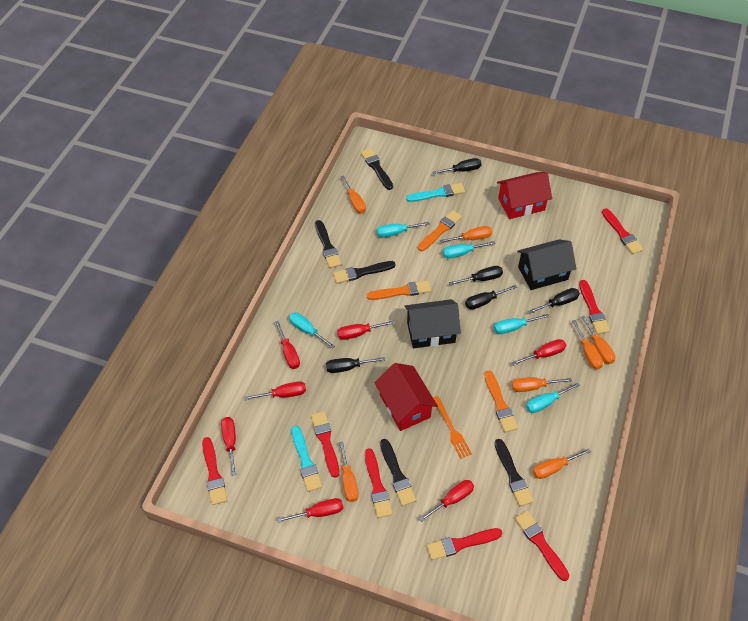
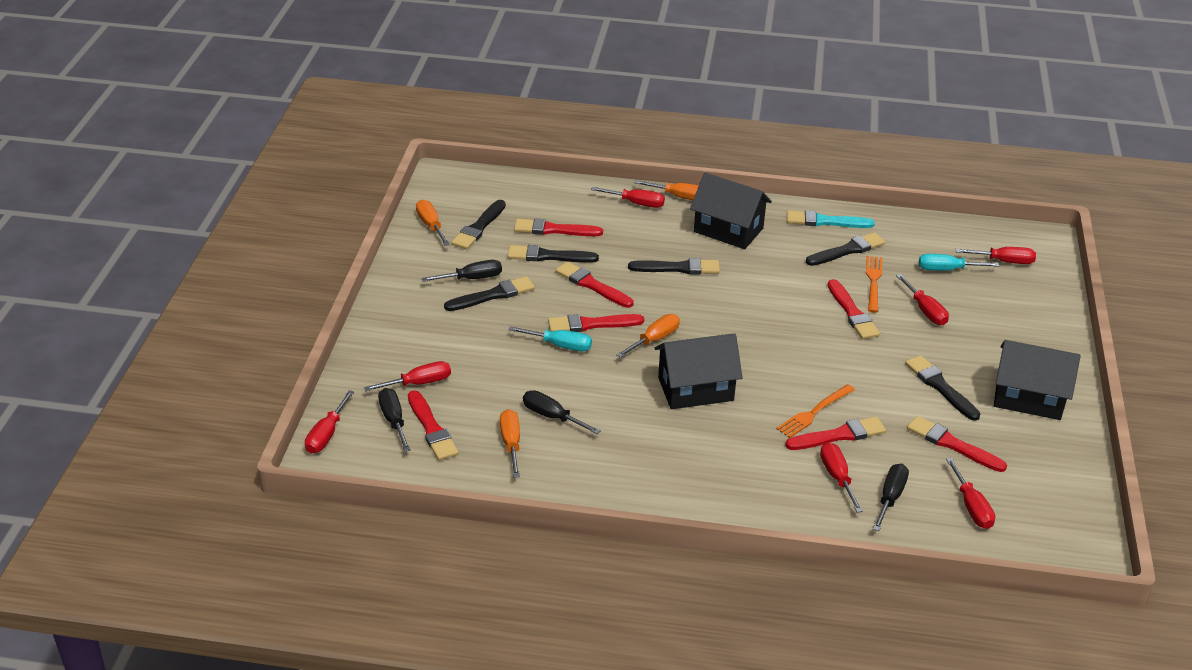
black brush: 5 -> 6
black house: 2 -> 3
black screwdriver: 5 -> 4
orange brush: 3 -> 0
orange fork: 1 -> 2
orange screwdriver: 7 -> 4
red house: 2 -> 0
turquoise brush: 2 -> 1
turquoise screwdriver: 5 -> 2

